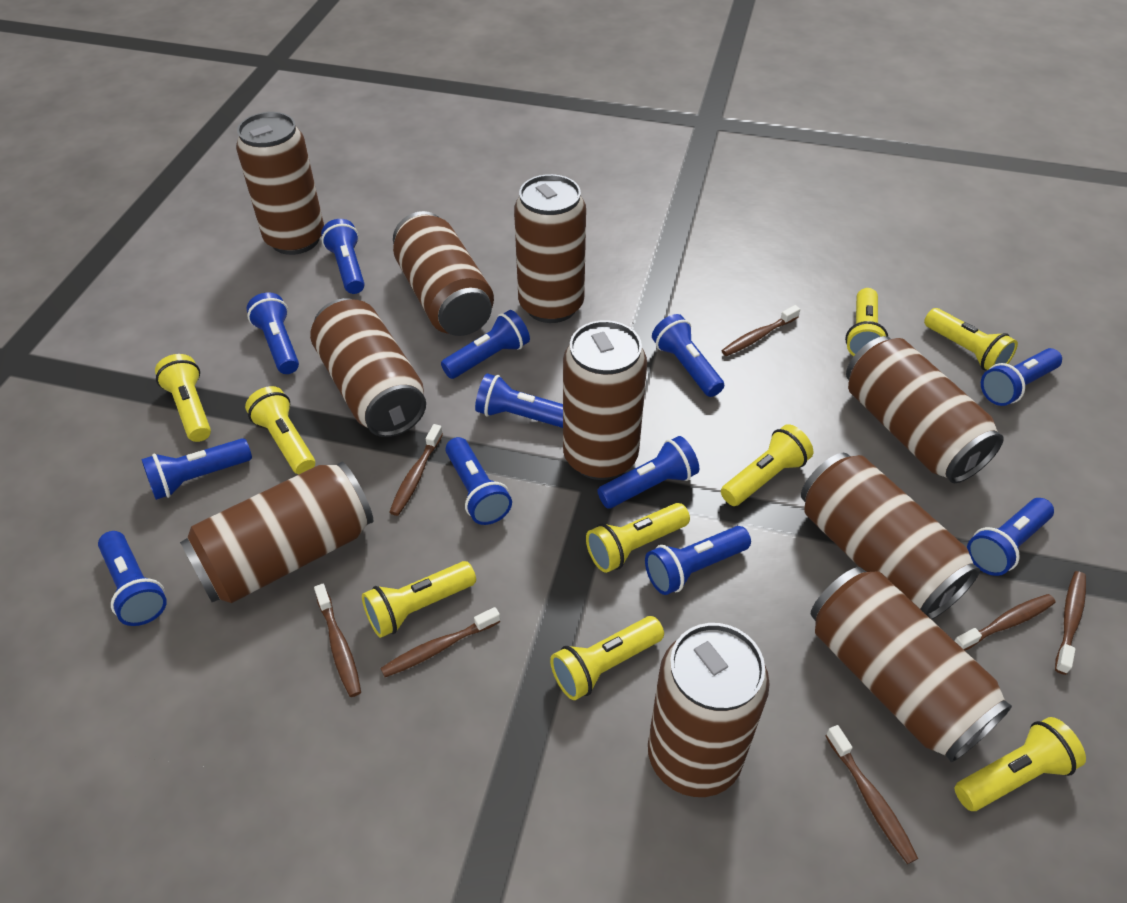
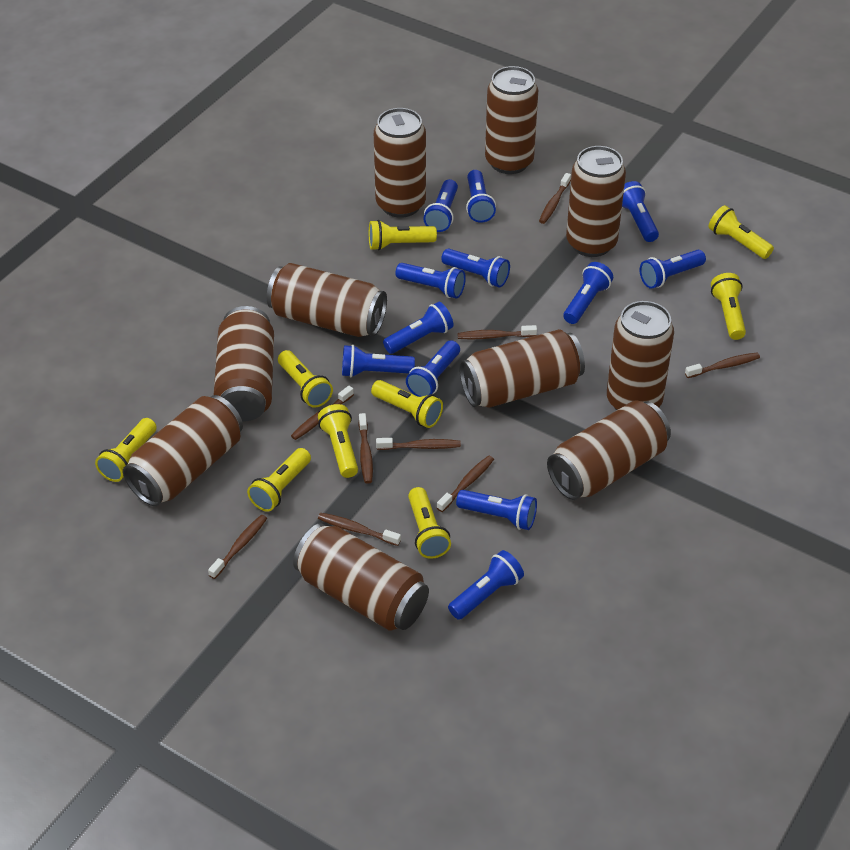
brown toothbrush: 7 -> 9

